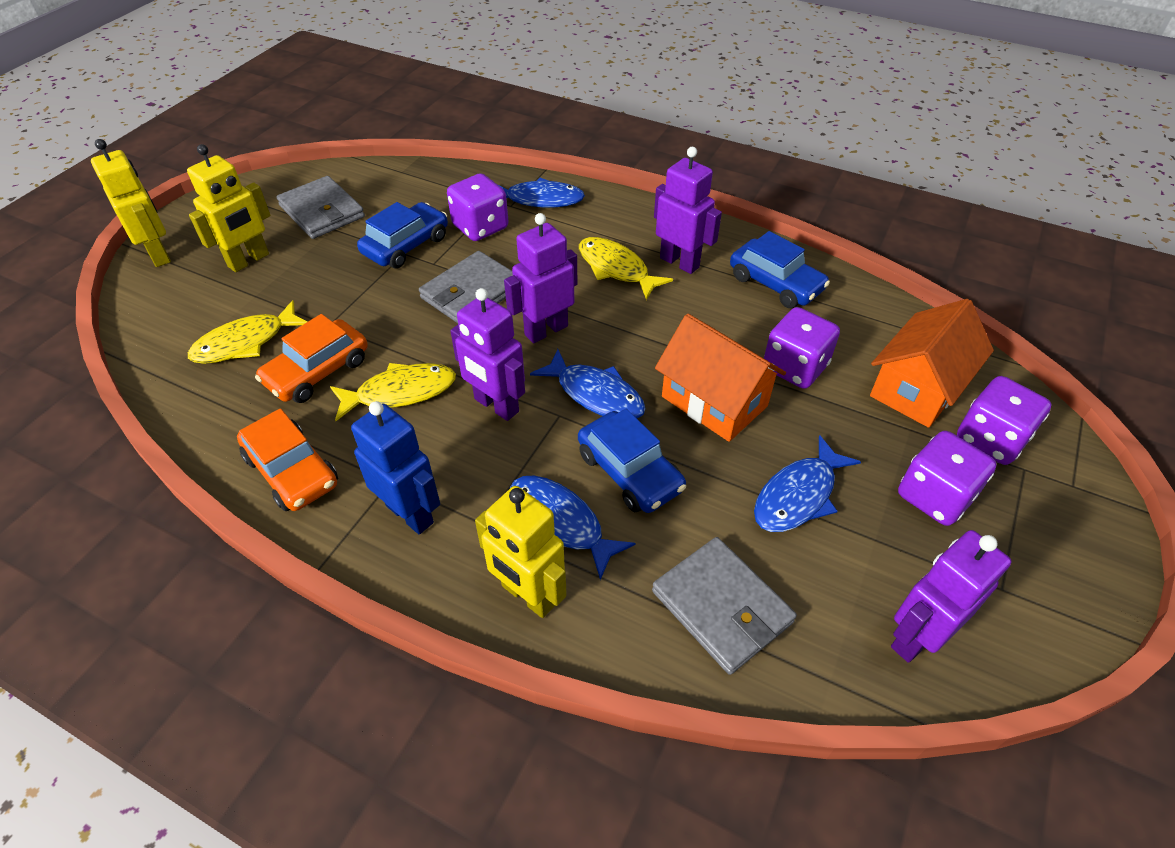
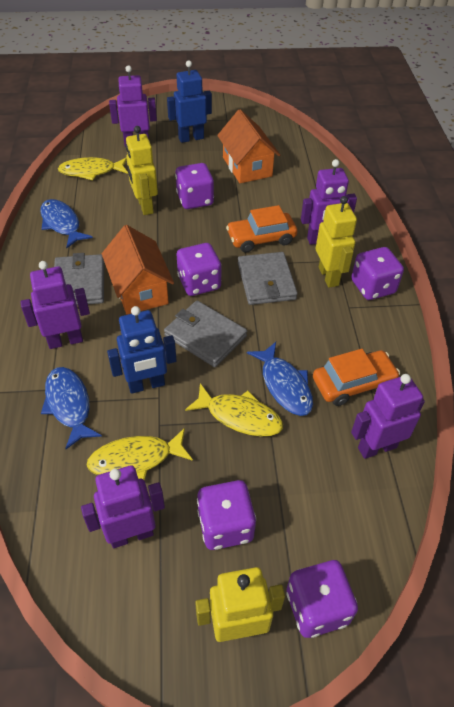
blue car: 3 -> 0
blue fish: 4 -> 3
blue robot: 1 -> 2
purple dice: 4 -> 5
purple robot: 4 -> 5

